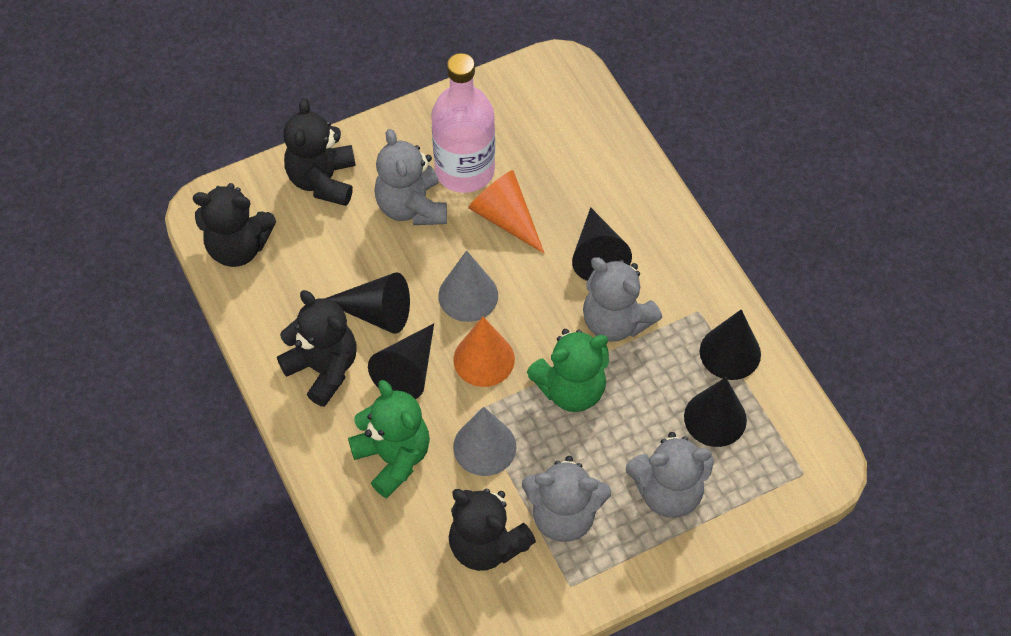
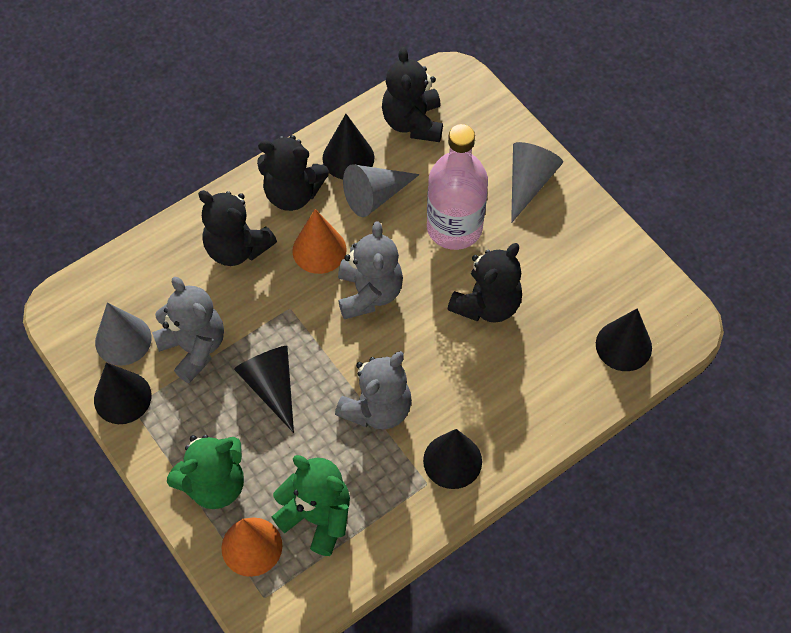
grey cone: 2 -> 3
grey teddy bear: 4 -> 3

